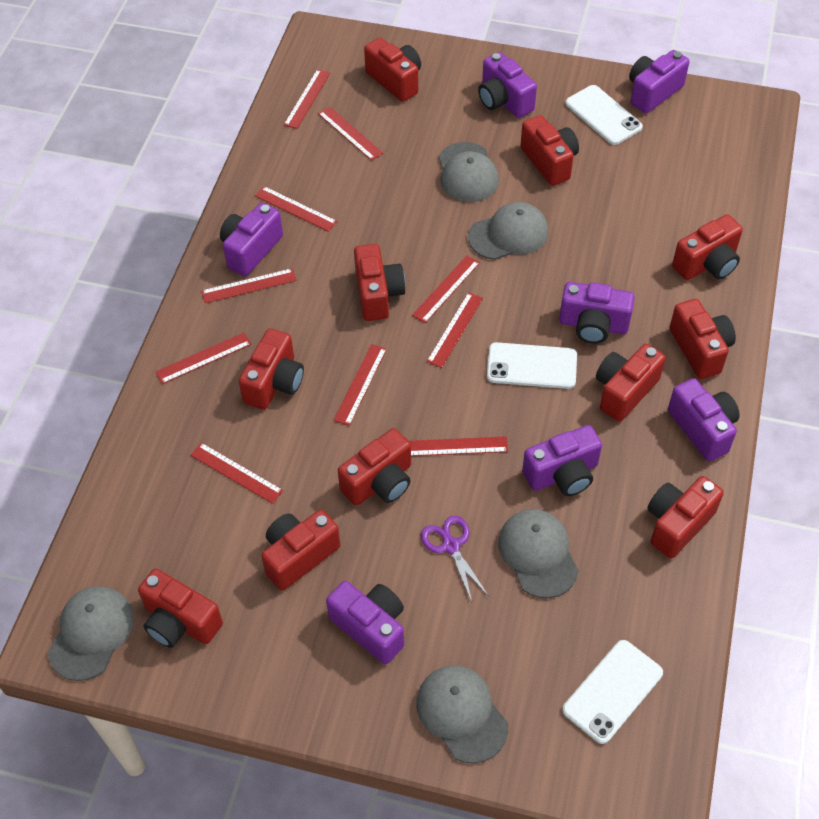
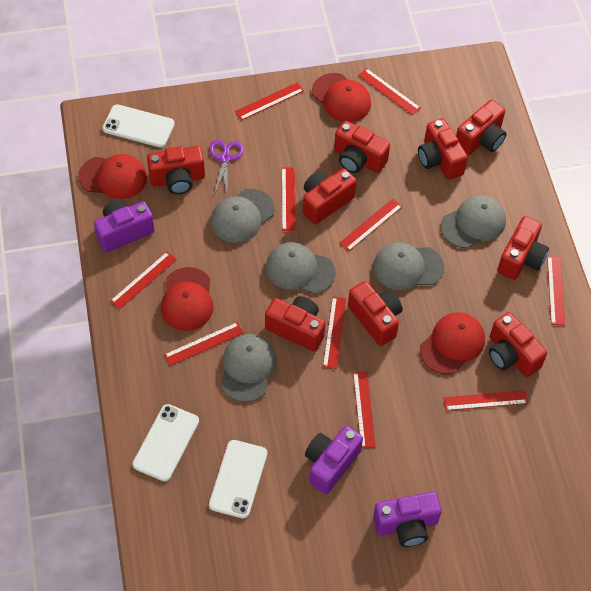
purple camera: 7 -> 3
red camera: 11 -> 9
red cap: 0 -> 4

